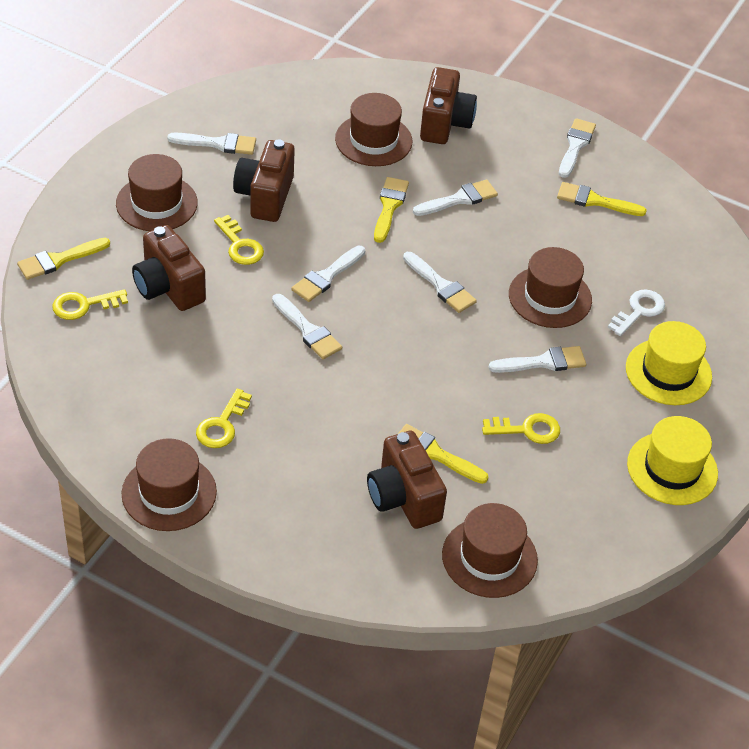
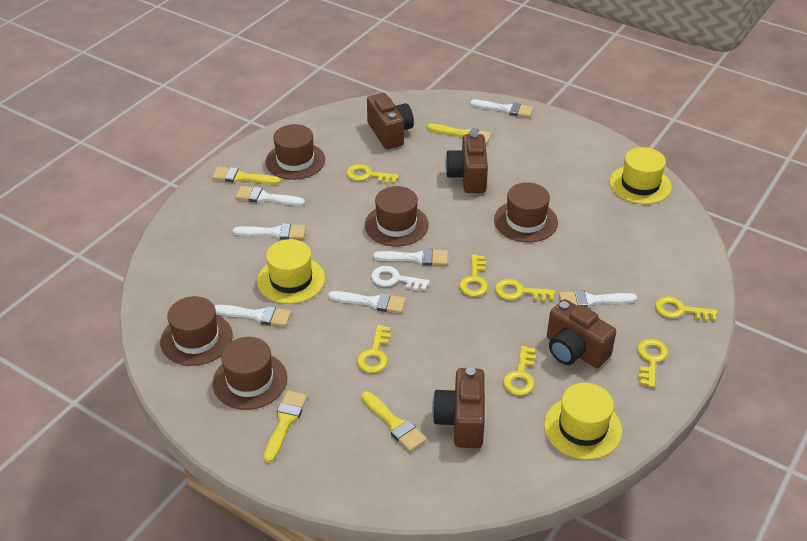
yellow hat: 2 -> 3
yellow key: 4 -> 7

